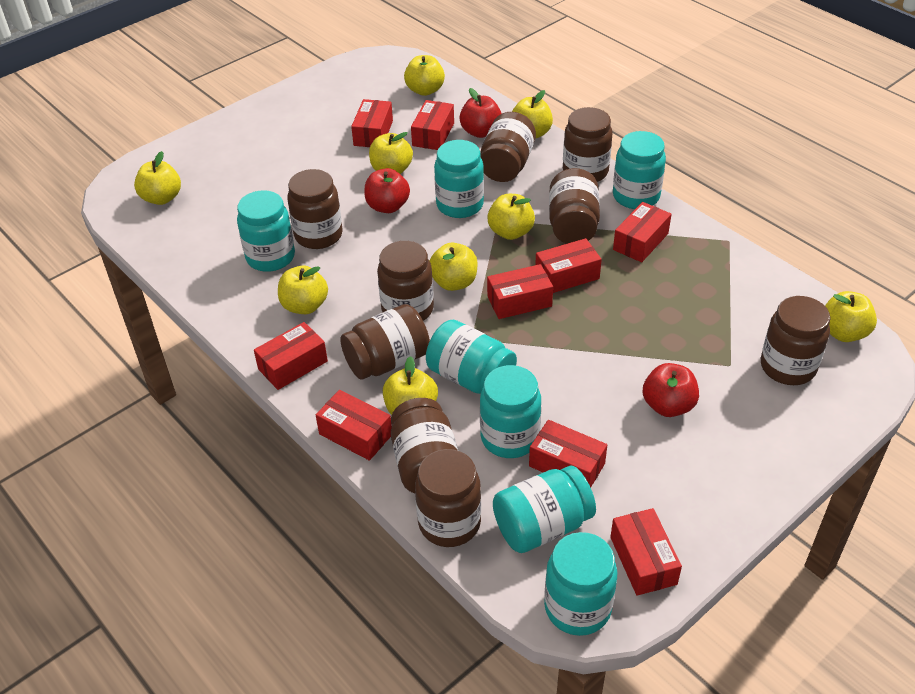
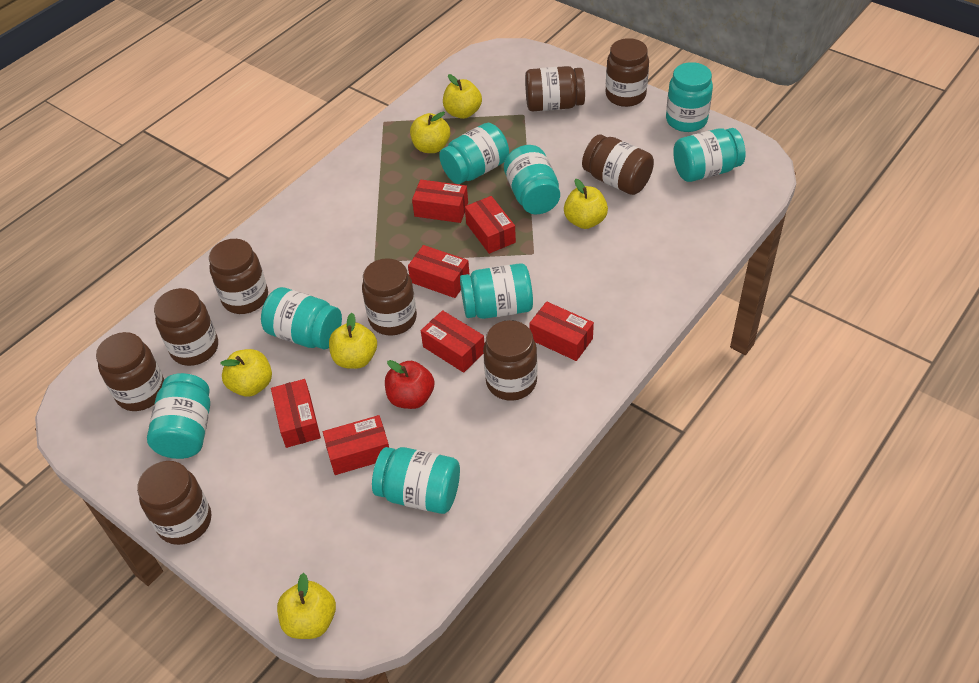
red apple: 3 -> 1
red box: 9 -> 7
turquoise jar: 7 -> 8
yellow apple: 9 -> 6

